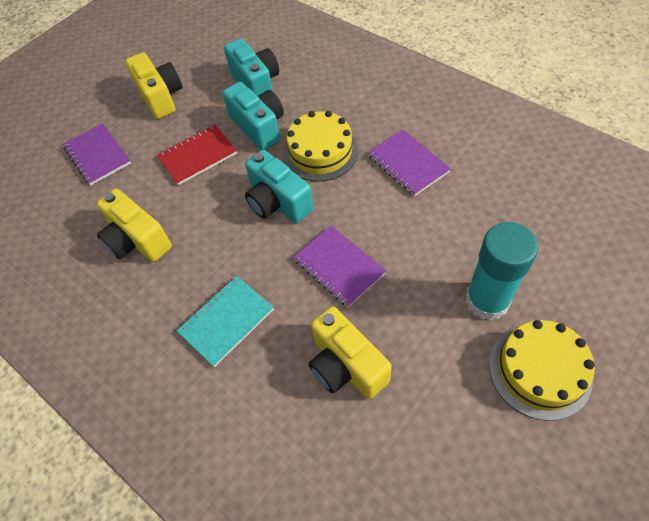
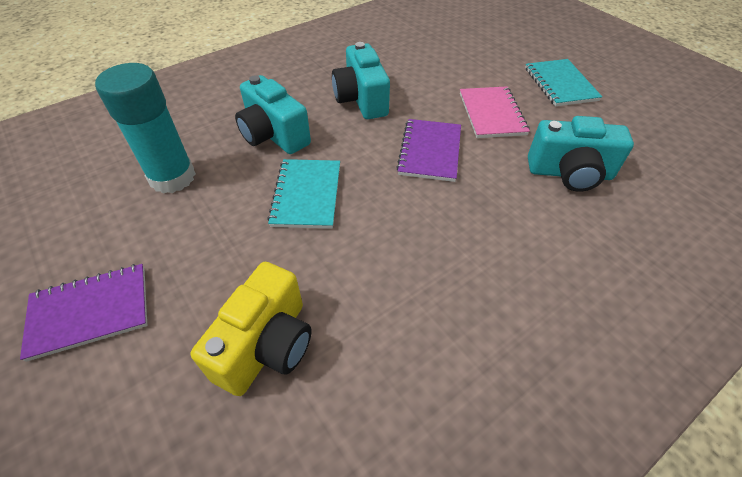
pink notebook: 0 -> 1
purple notebook: 3 -> 2
red notebook: 1 -> 0
turquoise notebook: 1 -> 2
yellow cake: 2 -> 0
yellow camera: 3 -> 1

